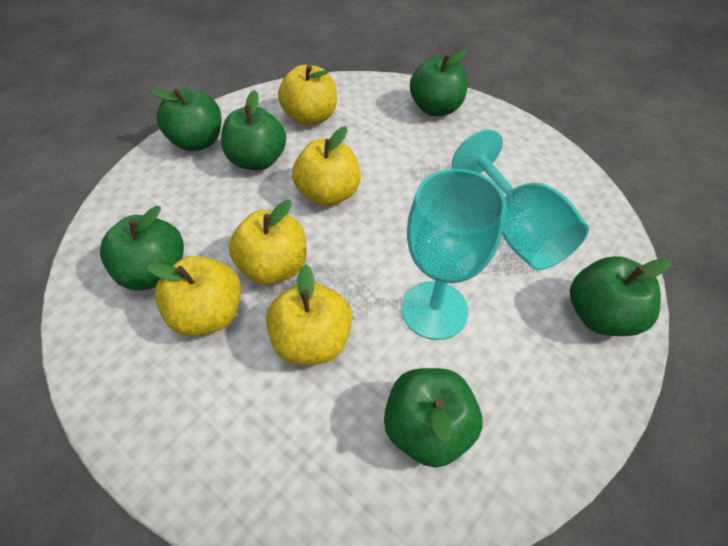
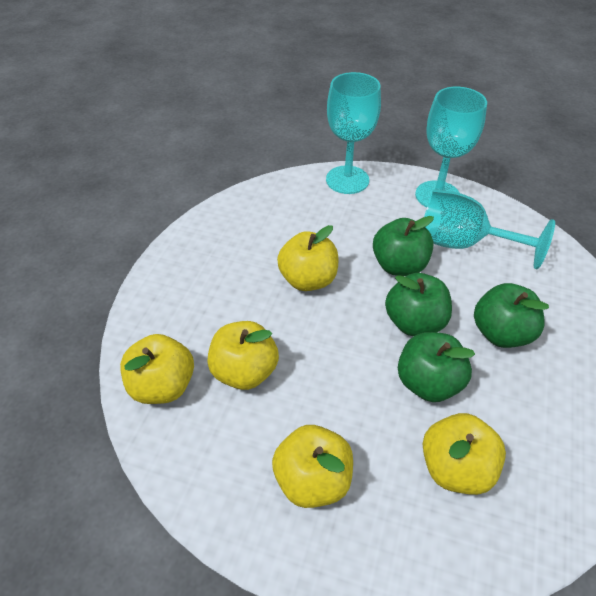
green apple: 6 -> 4
turquoise goblet: 2 -> 3

